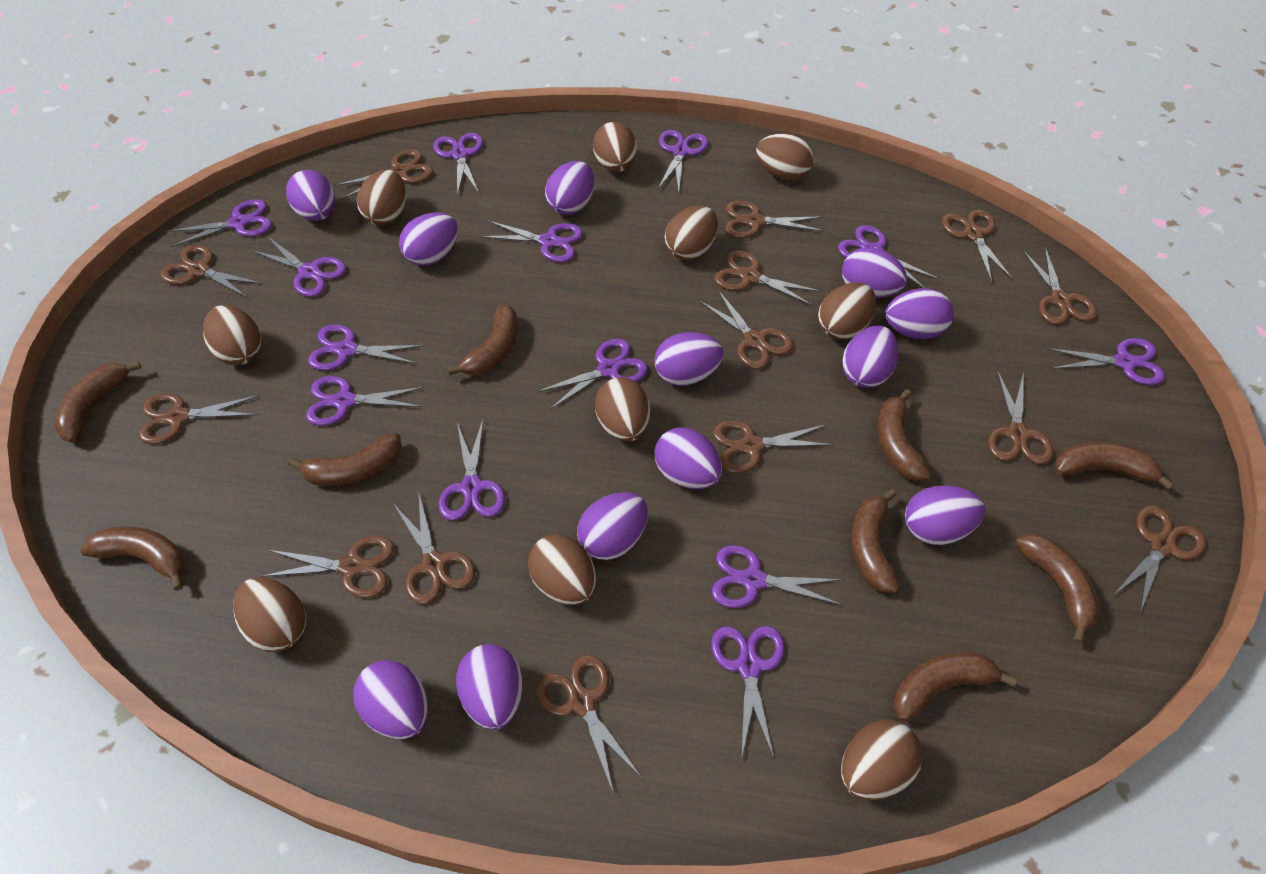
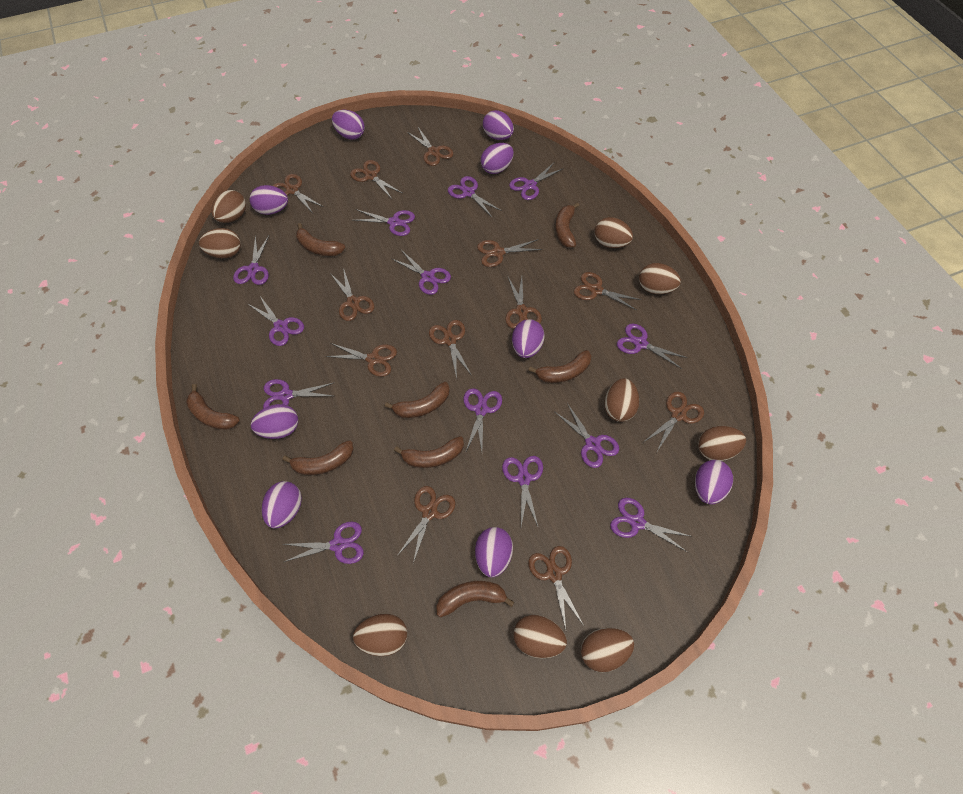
brown banana: 9 -> 8
brown egg: 10 -> 9
brown scissors: 14 -> 12
purple egg: 12 -> 9

